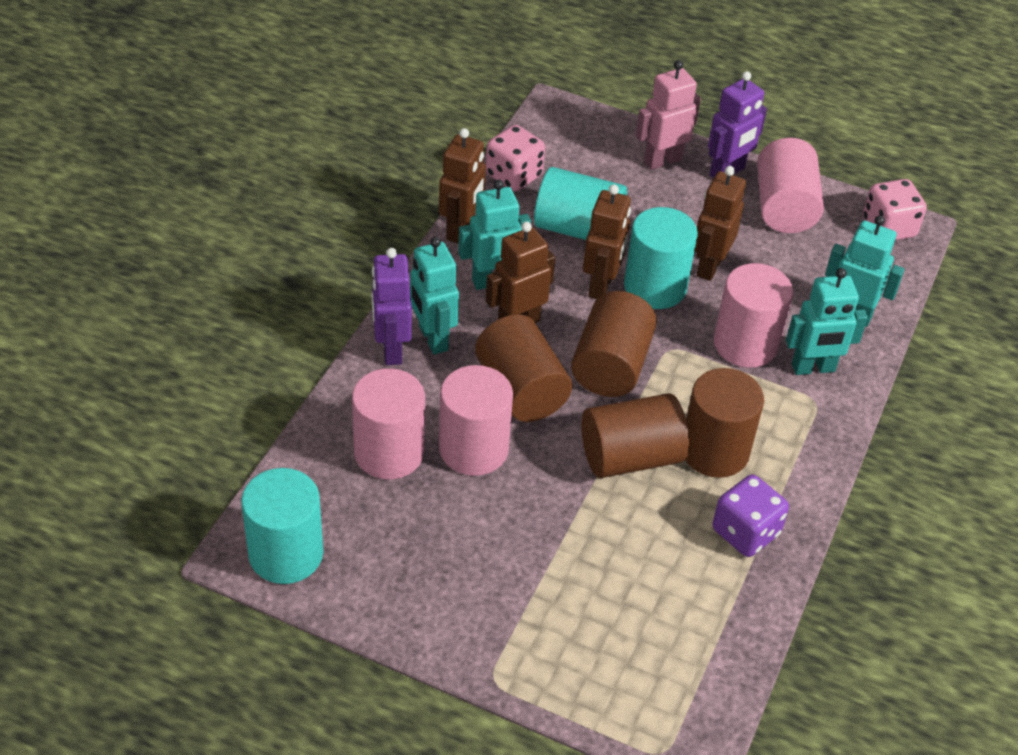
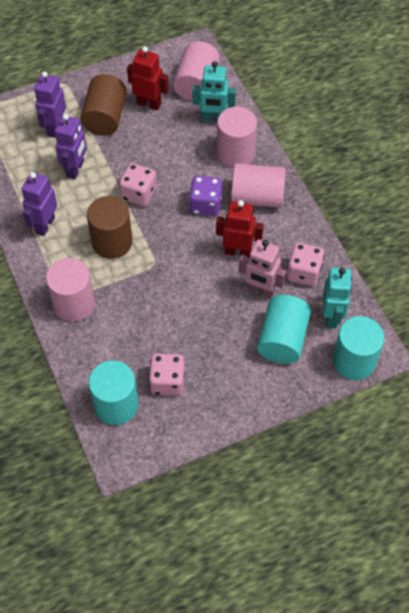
brown cylinder: 4 -> 2
brown robot: 4 -> 0
pink dice: 2 -> 3
purple robot: 2 -> 3
red robot: 0 -> 2
turquoise robot: 4 -> 2

